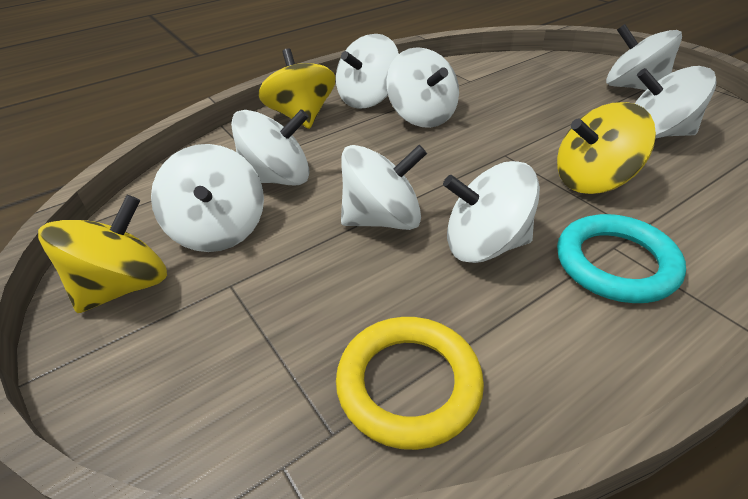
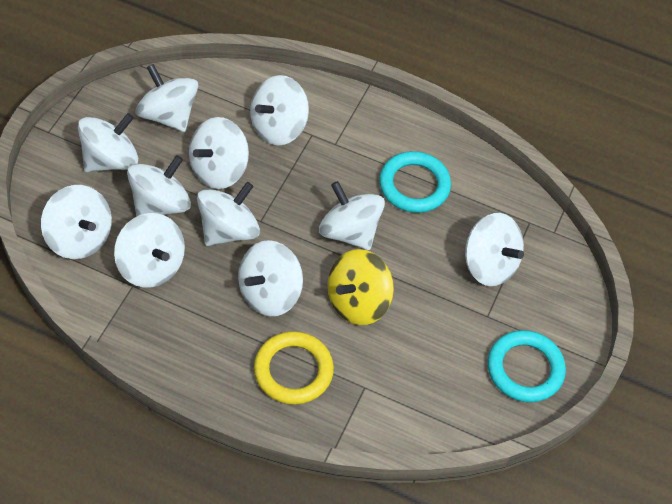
turquoise ring: 1 -> 2
white spinning top: 8 -> 11
yellow spinning top: 3 -> 1

